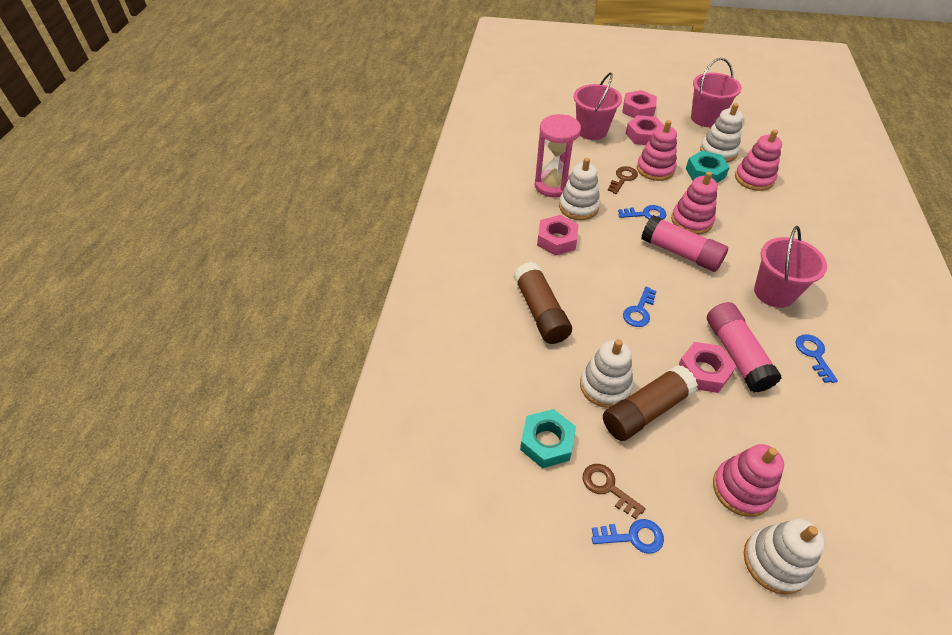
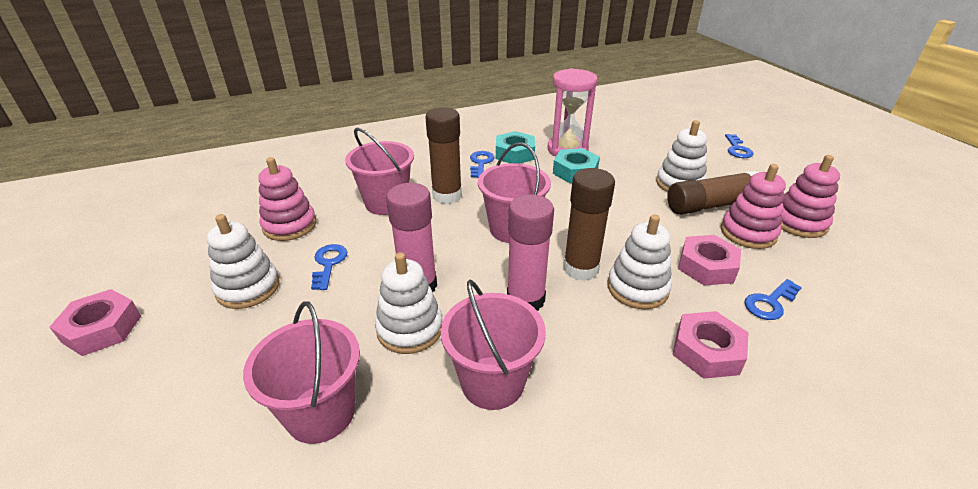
brown glue stick: 2 -> 3
brown key: 2 -> 0
pink bucket: 3 -> 4
pink nut: 4 -> 3
pink stacking toy: 4 -> 3

